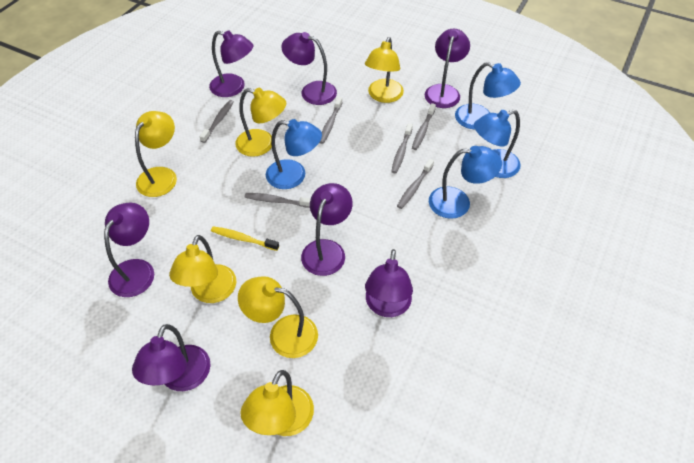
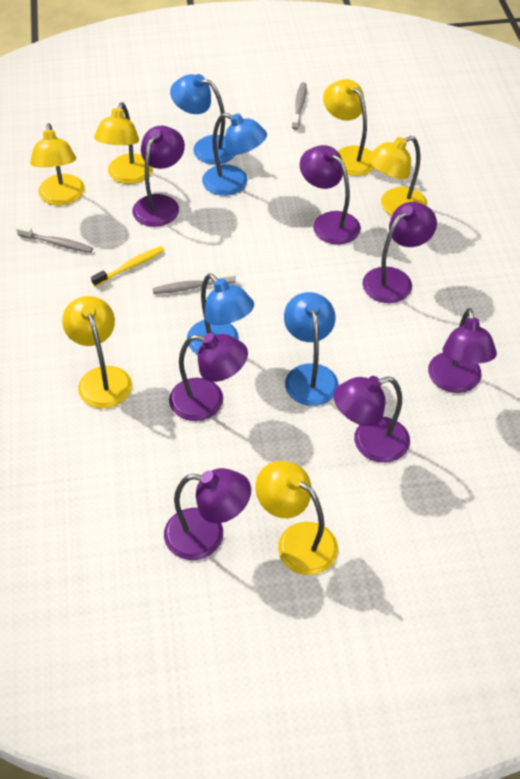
grey toothbrush: 6 -> 3

